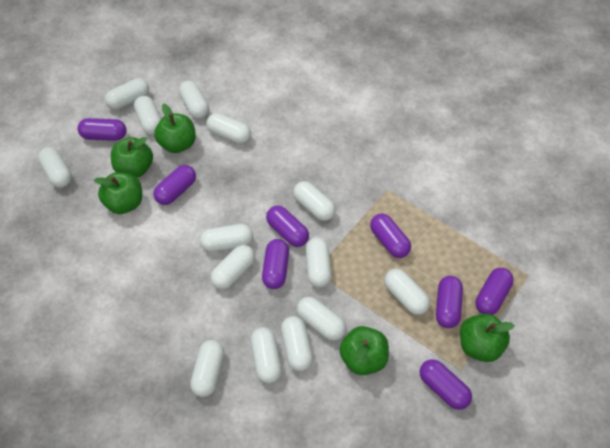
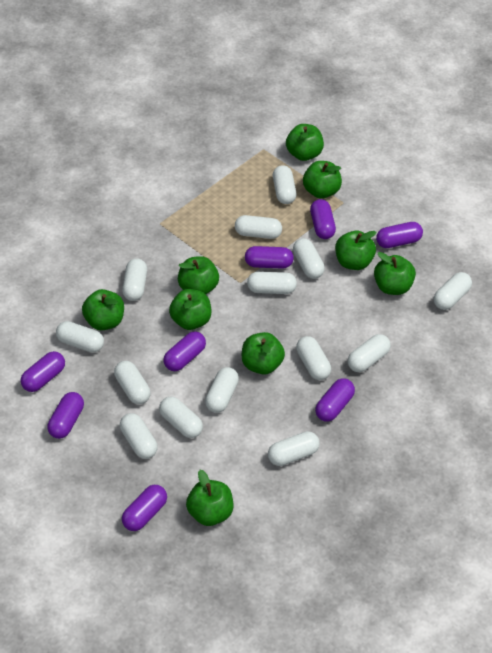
green apple: 5 -> 9

